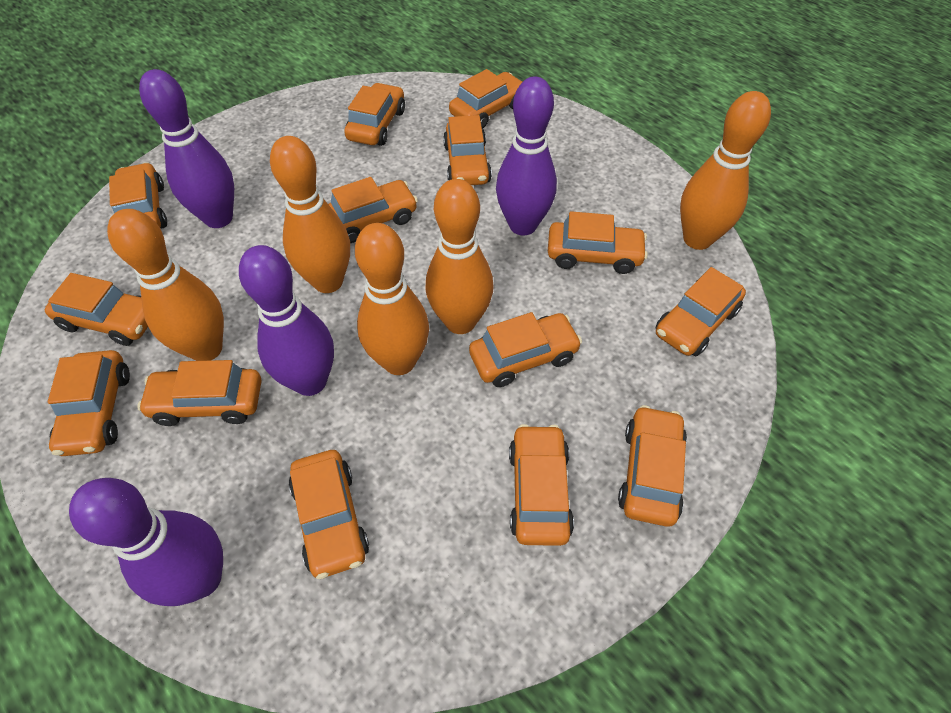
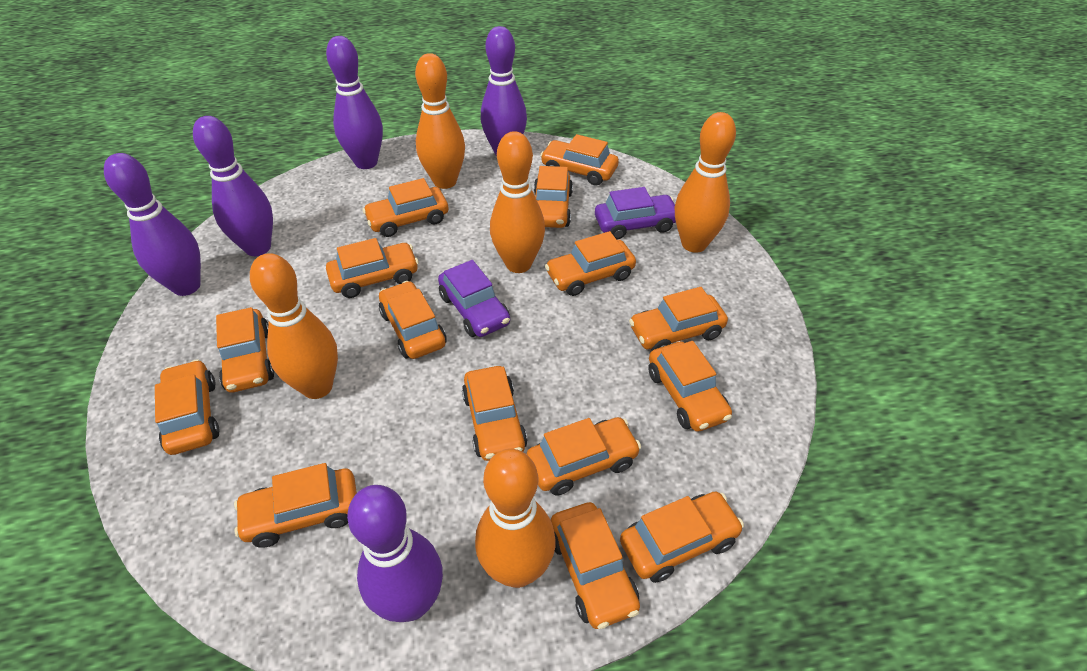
orange car: 14 -> 15
purple bowling pin: 4 -> 5
purple car: 0 -> 2

